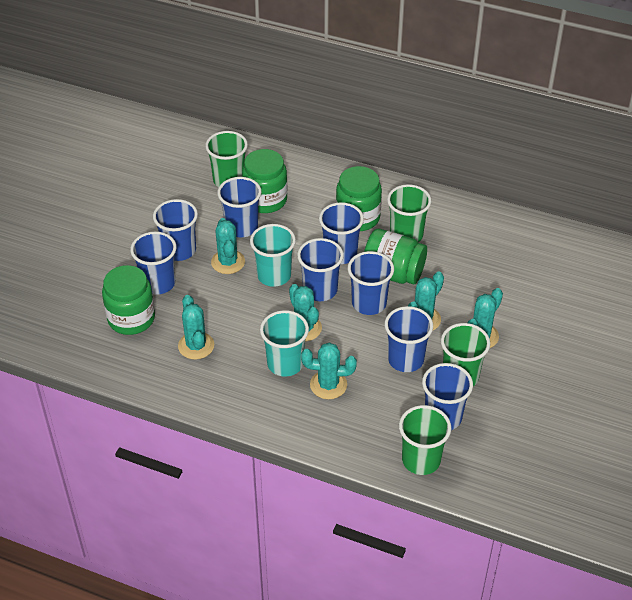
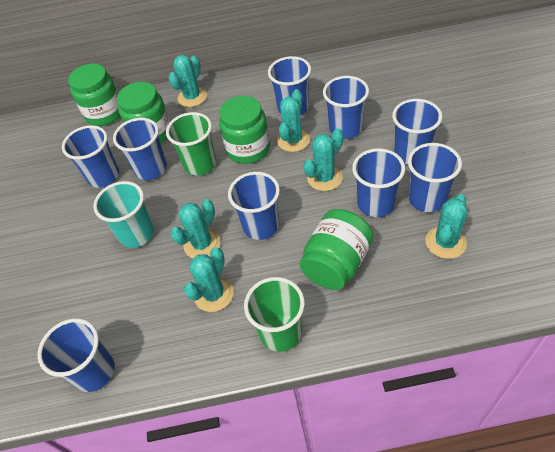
blue cup: 8 -> 9
green cup: 4 -> 2
turquoise cup: 2 -> 1

